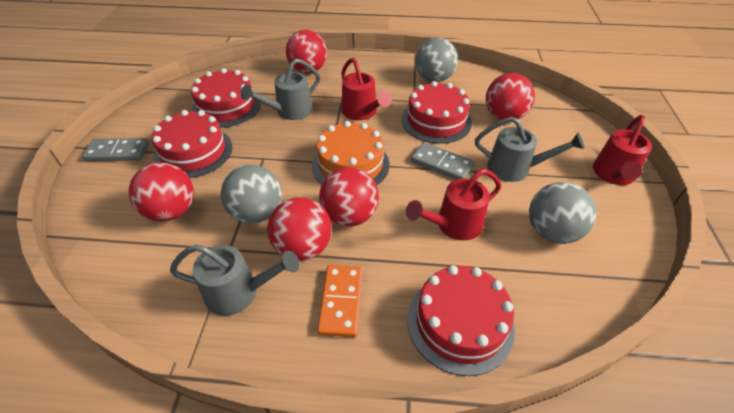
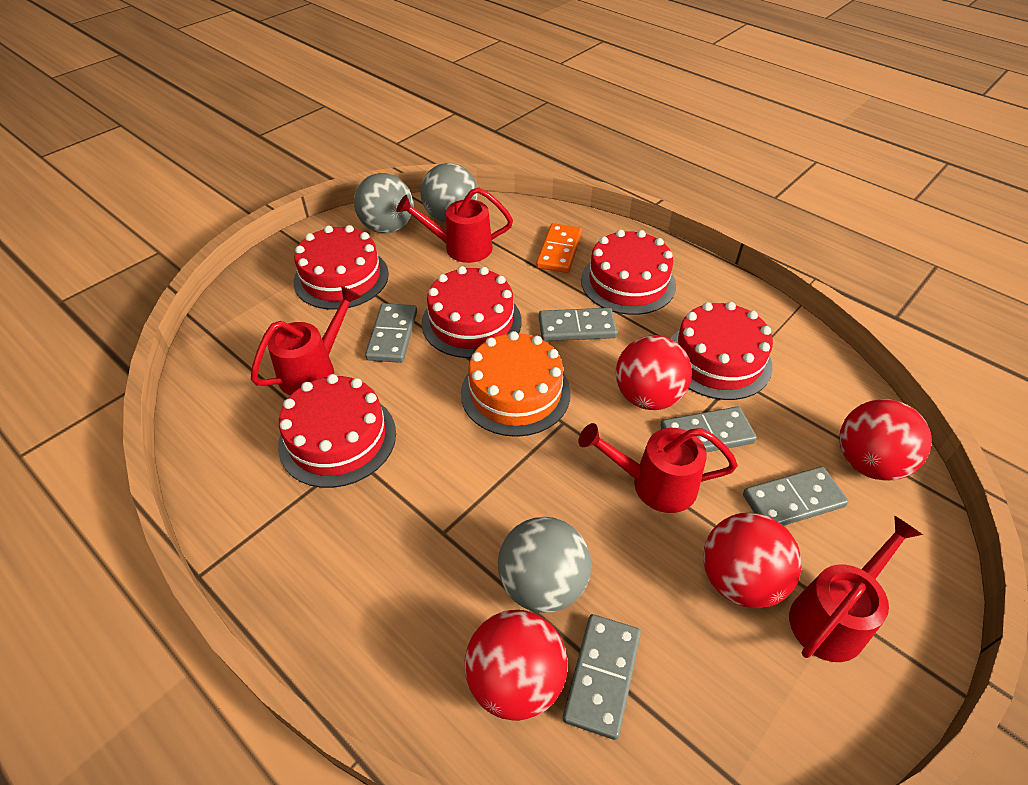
grey domino: 2 -> 5
grey watering can: 3 -> 0
red ball: 5 -> 4
red cake: 4 -> 5
red watering can: 3 -> 4

